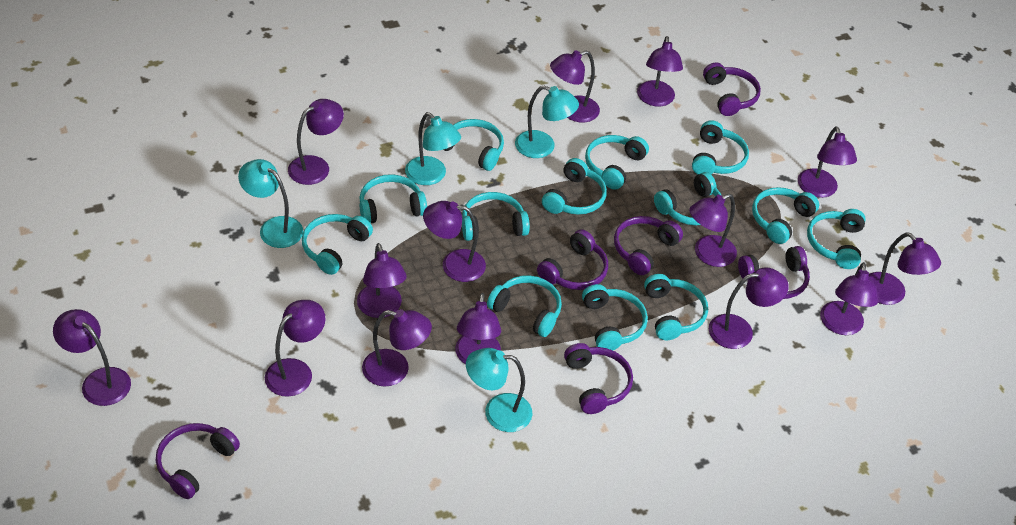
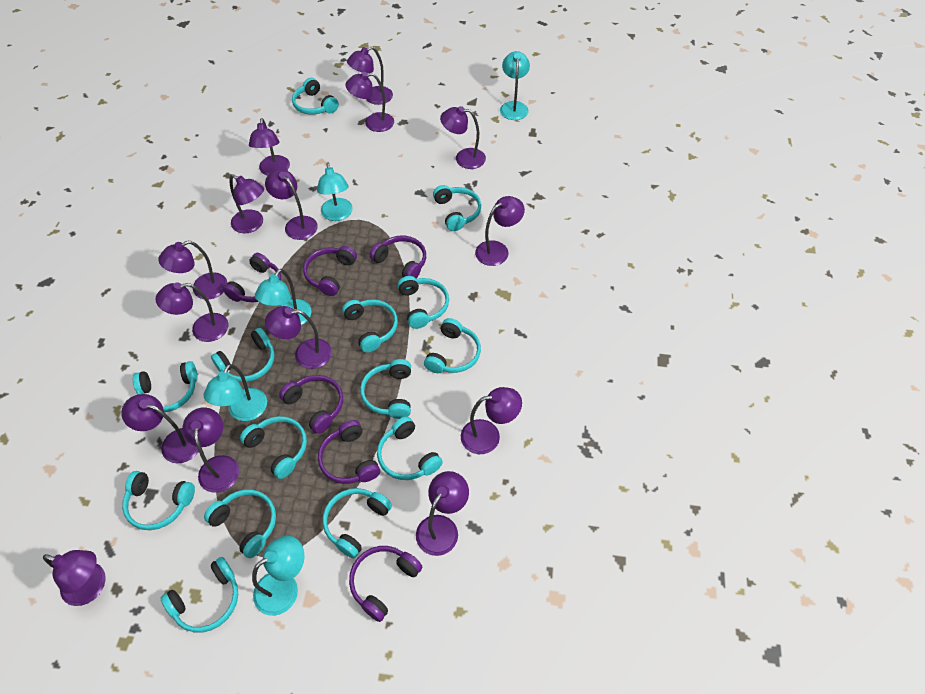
purple lamp: 14 -> 15
turquoise headphones: 13 -> 14
turquoise lamp: 4 -> 5

